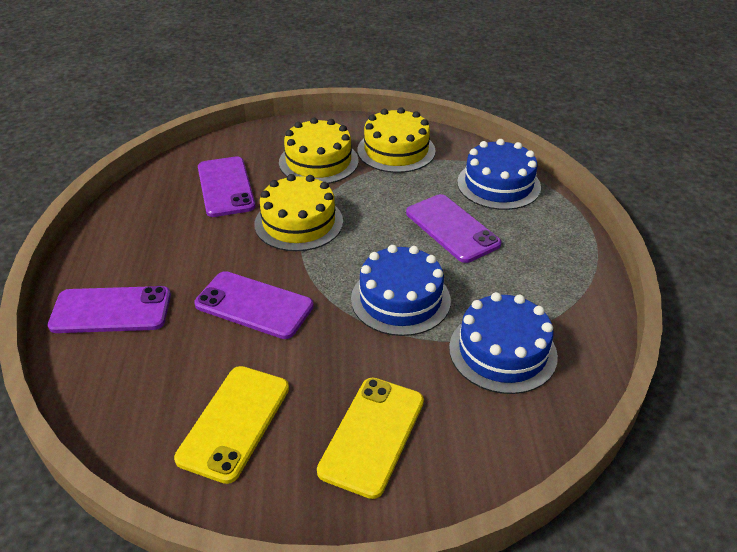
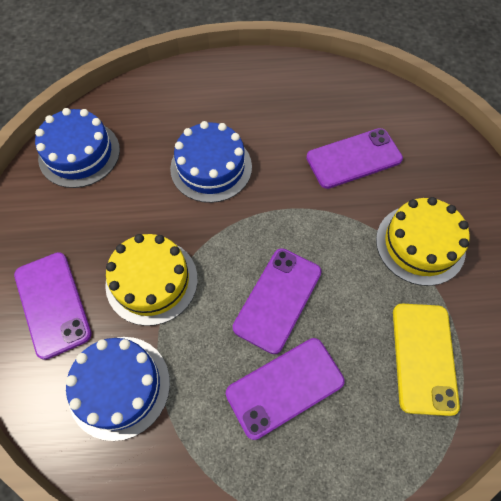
yellow cake: 3 -> 2
yellow phone: 2 -> 1

